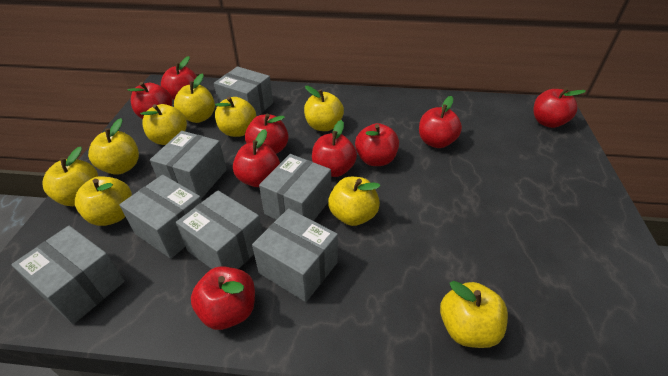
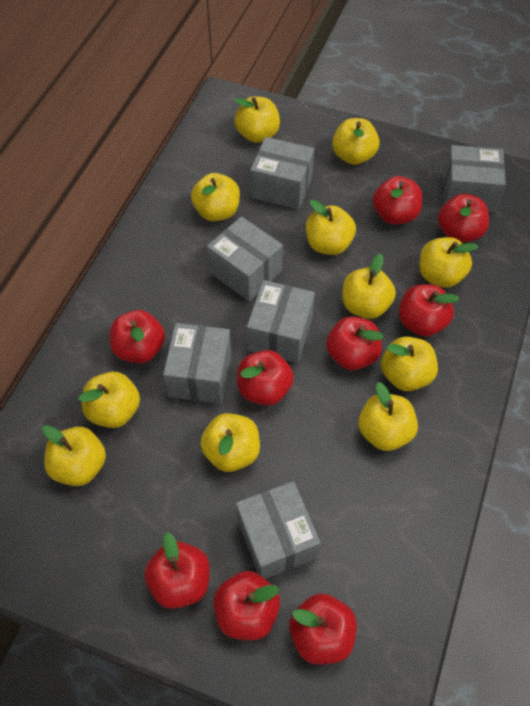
grey box: 7 -> 6
yellow apple: 9 -> 11

